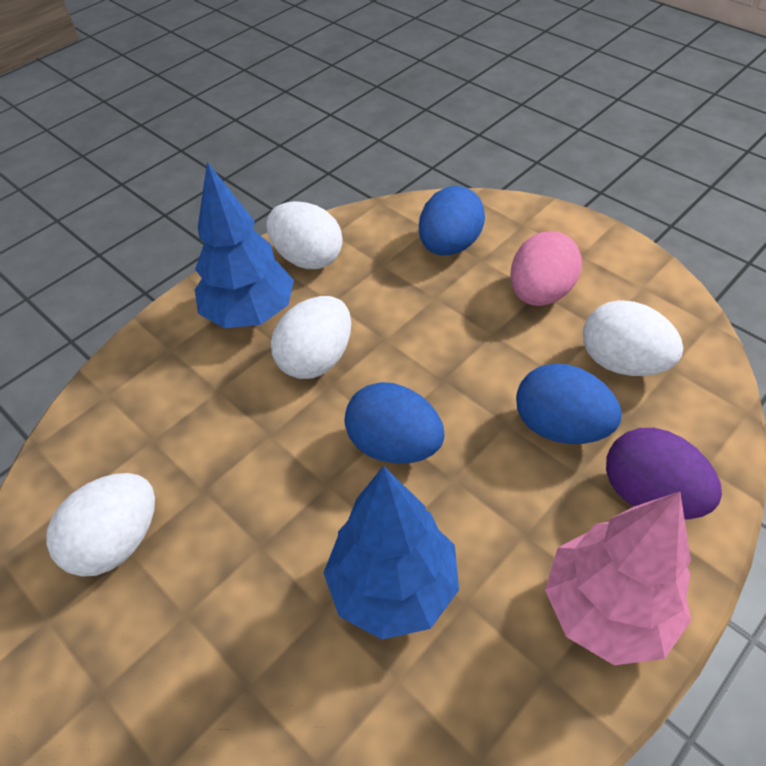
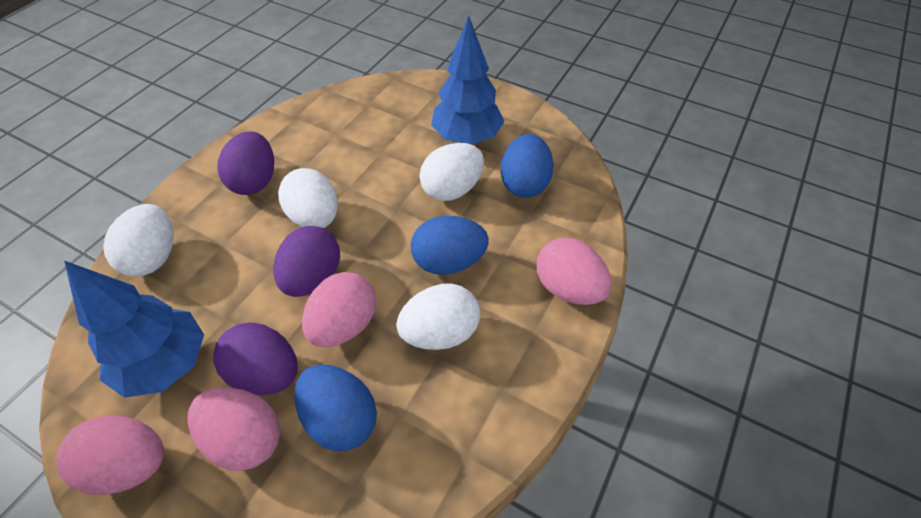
pink egg: 1 -> 4
pink tree: 1 -> 0
purple egg: 1 -> 3

